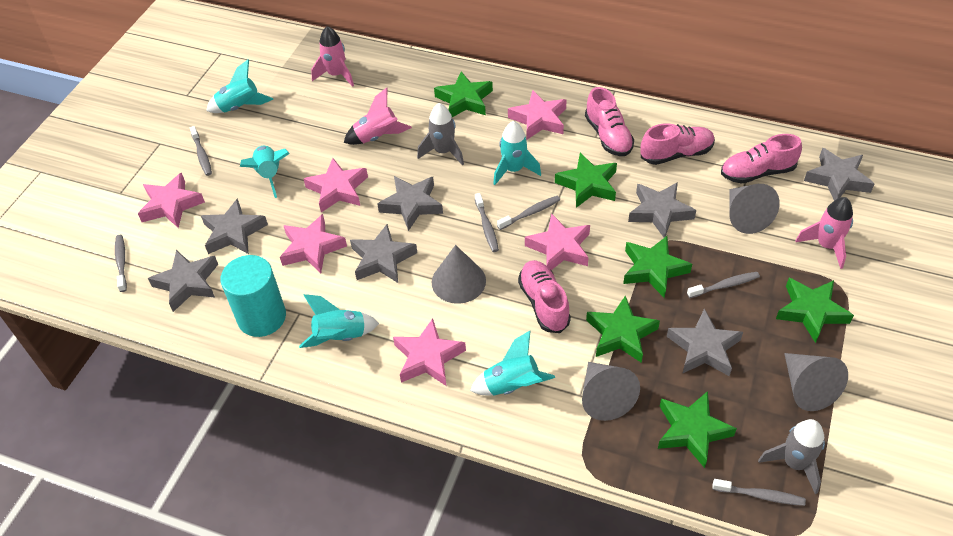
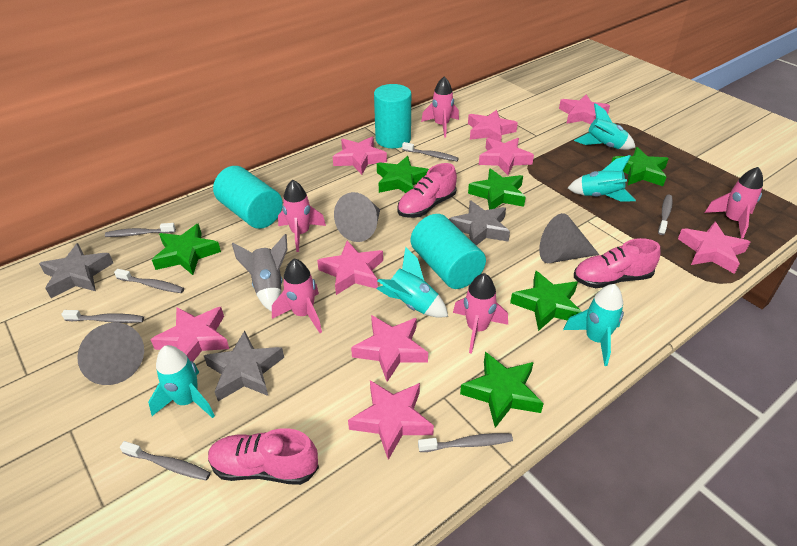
grey cone: 4 -> 3
grey rocket: 2 -> 1
grey star: 7 -> 3
grey toothbrush: 6 -> 7
pink rocket: 3 -> 5
pink shoe: 4 -> 3
pink star: 6 -> 9
turquoise cylinder: 1 -> 3

